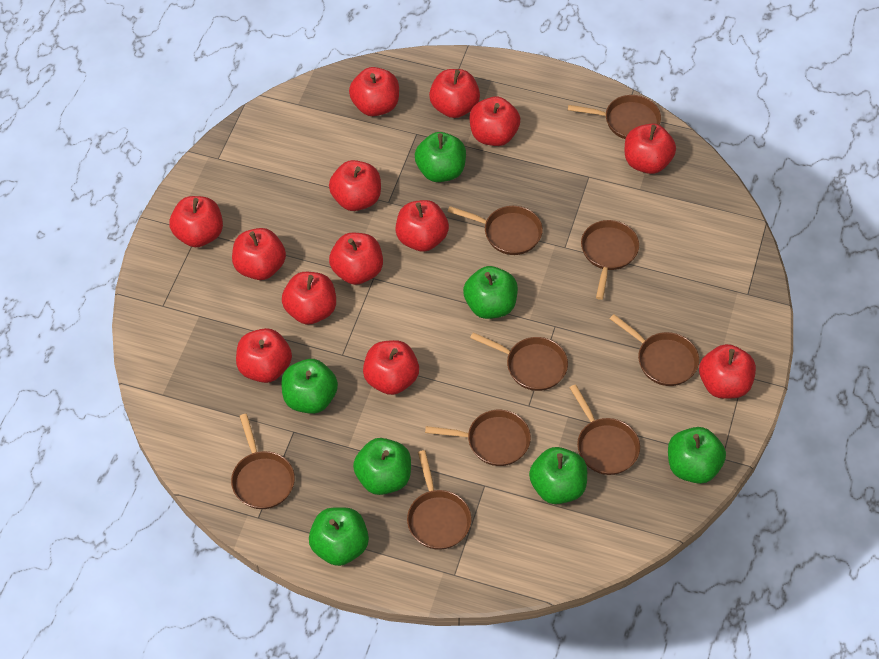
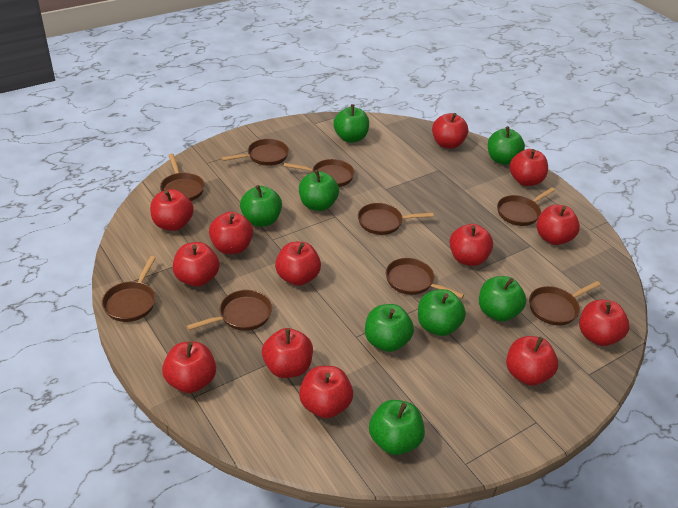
green apple: 7 -> 8

